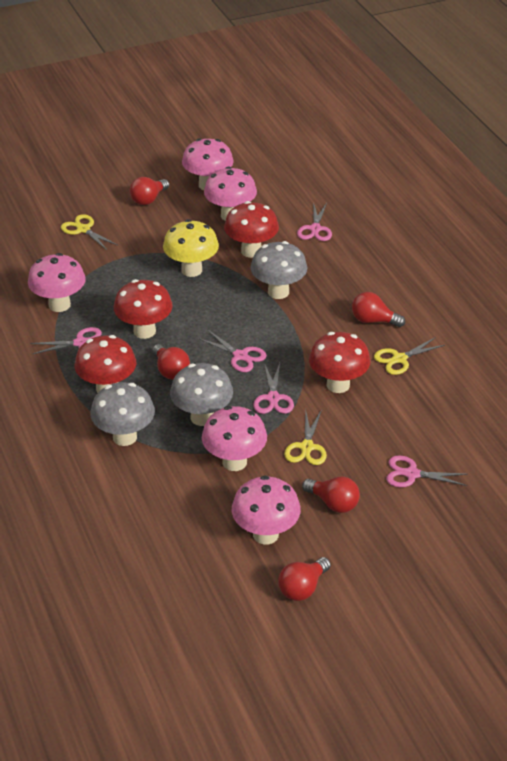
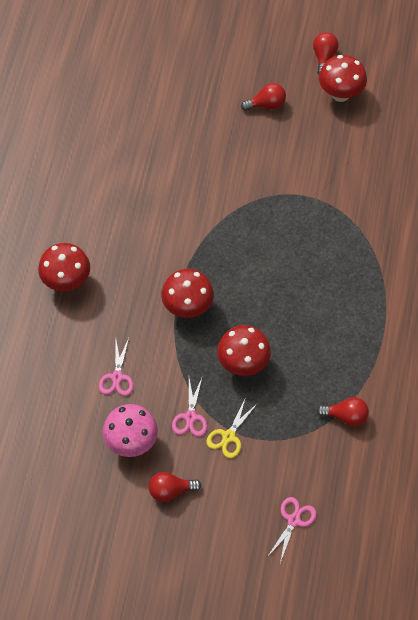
grey mushroom: 3 -> 0
pink mushroom: 5 -> 1
pink scissors: 5 -> 3
red light bulb: 5 -> 4
yellow mushroom: 1 -> 0
yellow scissors: 3 -> 1

